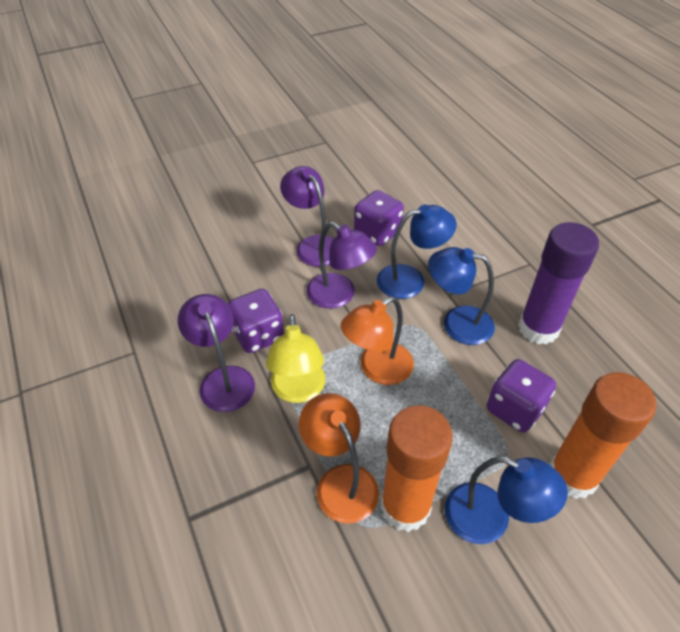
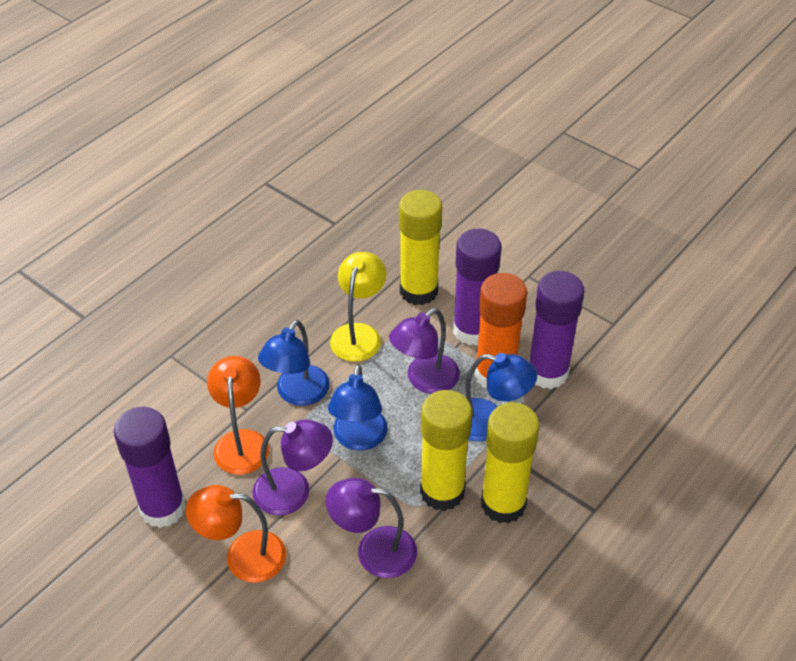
orange glue stick: 2 -> 1
purple dice: 3 -> 0
purple glue stick: 1 -> 3
yellow glue stick: 0 -> 3

